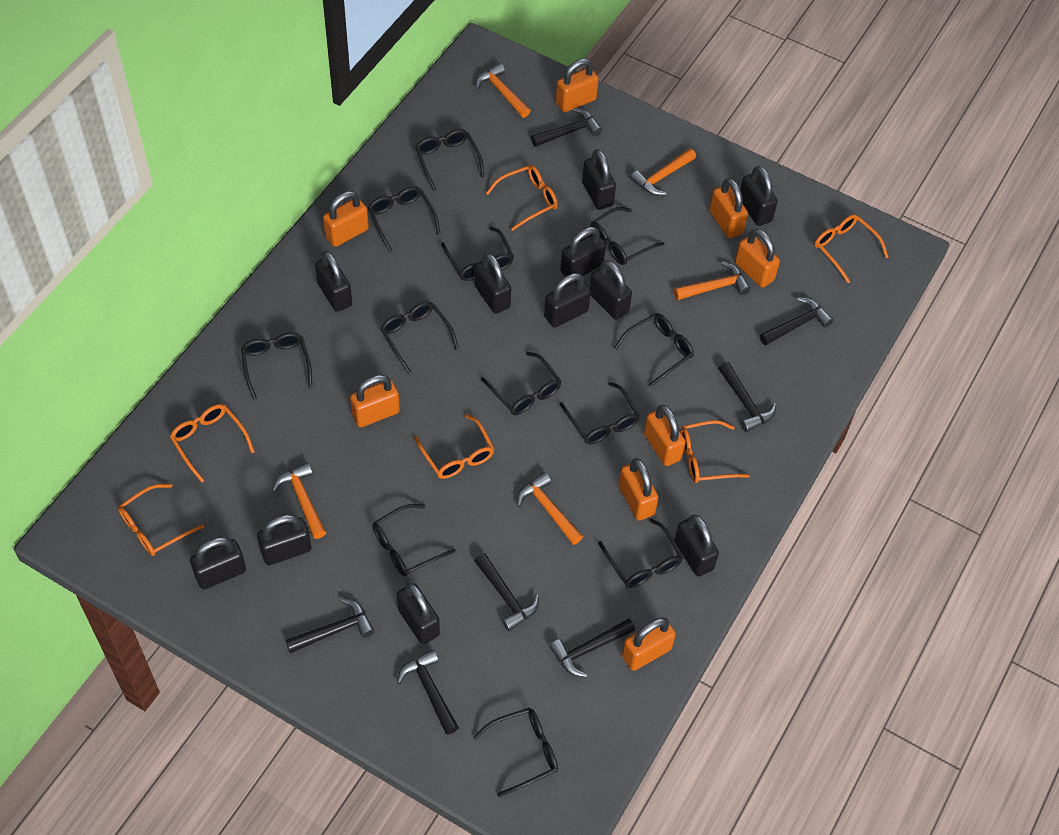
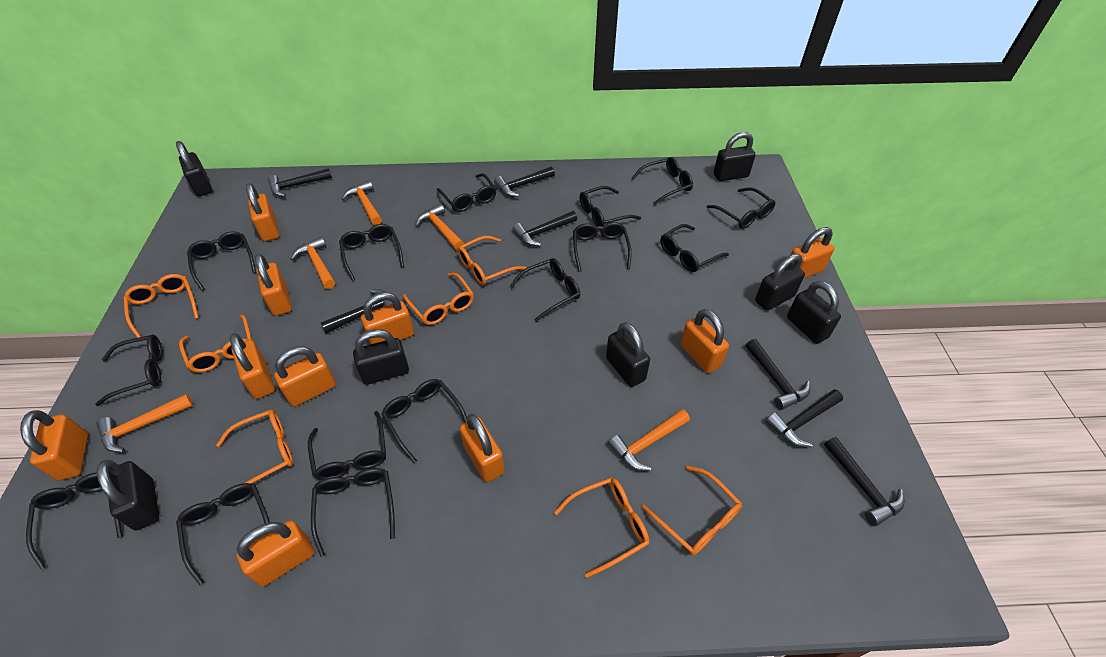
black glasses: 12 -> 15
black padlock: 11 -> 7
orange glasses: 6 -> 7
orange padlock: 8 -> 10

